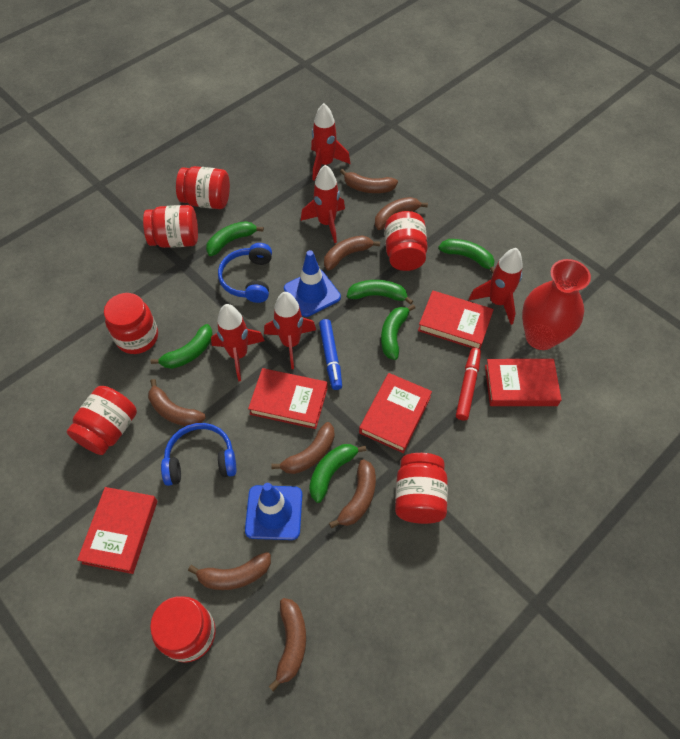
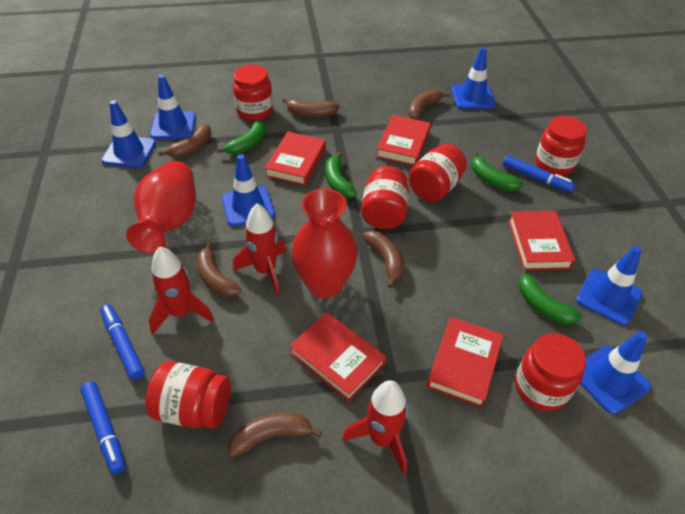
blue headphones: 2 -> 0
blue marker: 1 -> 3
blue traffic cone: 2 -> 6
brown banana: 8 -> 6
green banana: 6 -> 4
red jar: 7 -> 6
red marker: 1 -> 0
red rocket: 5 -> 3
red vase: 1 -> 2

